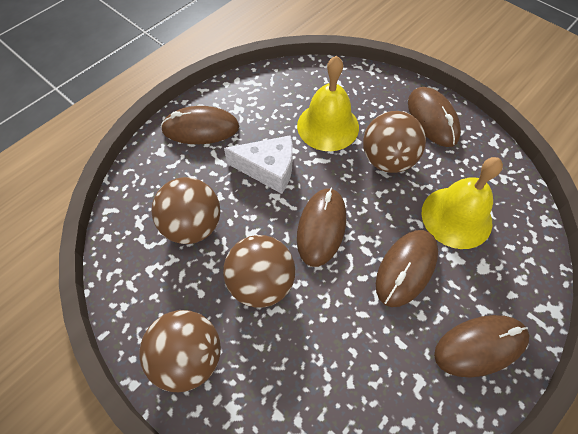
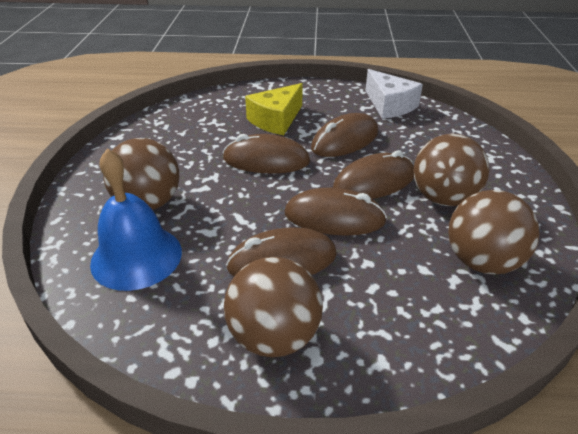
blue bell: 0 -> 1
yellow bell: 2 -> 0
yellow cheese: 0 -> 1

